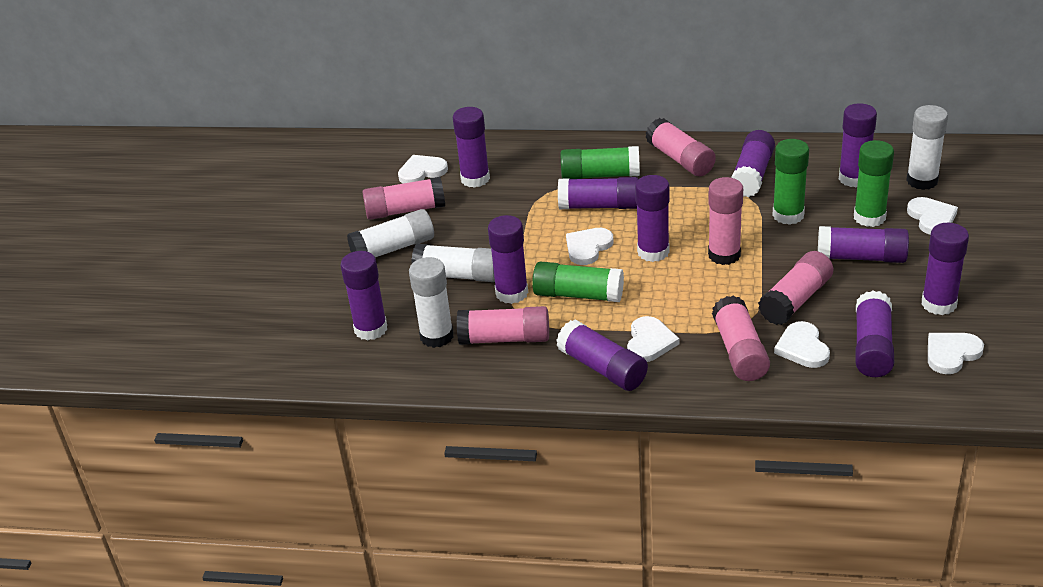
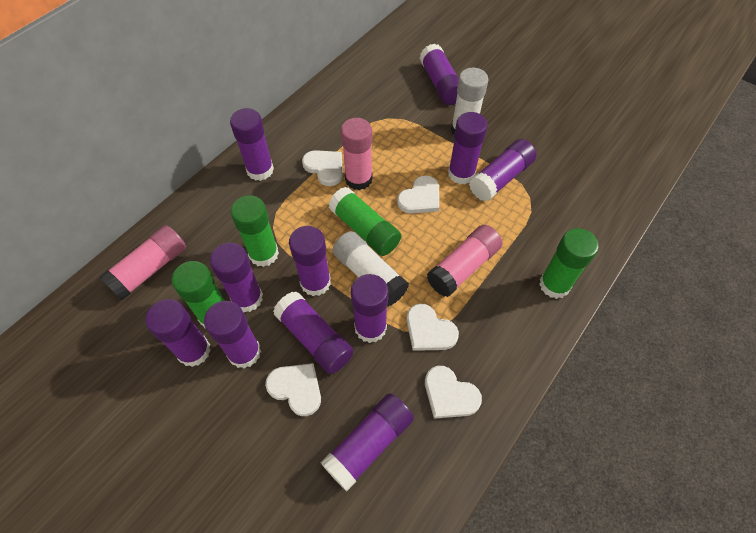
pink glue stick: 6 -> 3
white glue stick: 4 -> 2
white heart: 6 -> 5

